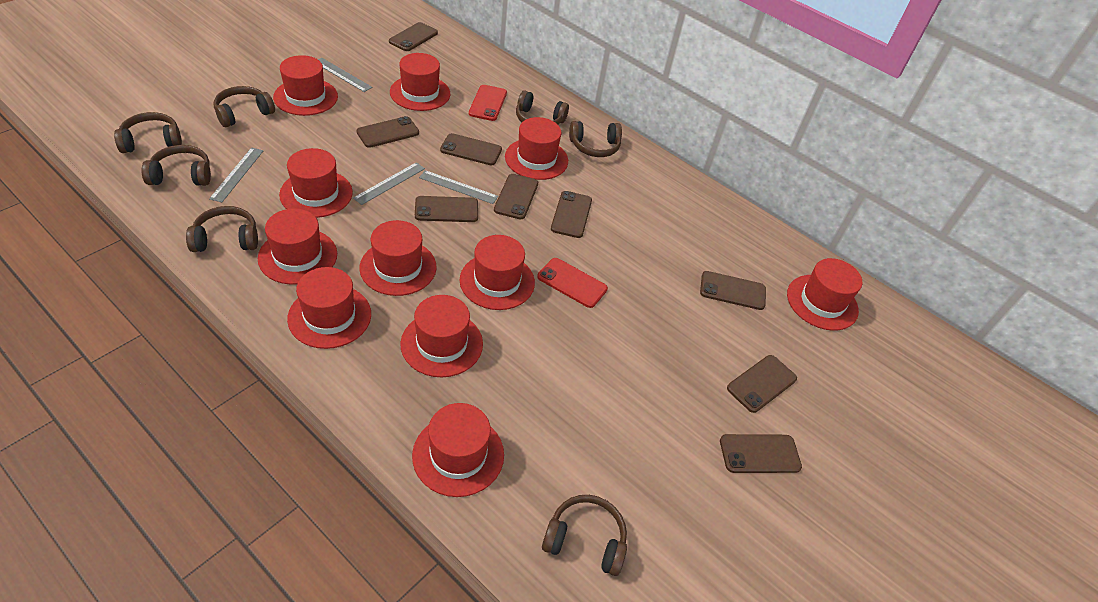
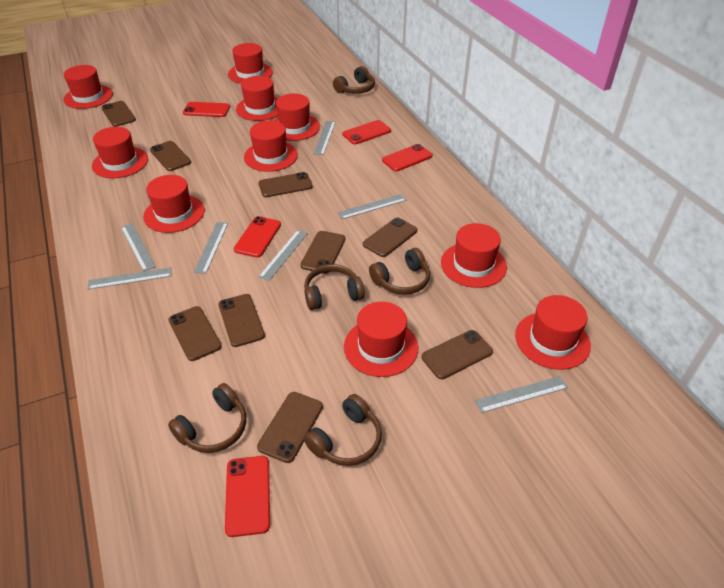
brown headphones: 7 -> 5
grey ruler: 4 -> 7
red hat: 11 -> 10
red phone: 2 -> 5

